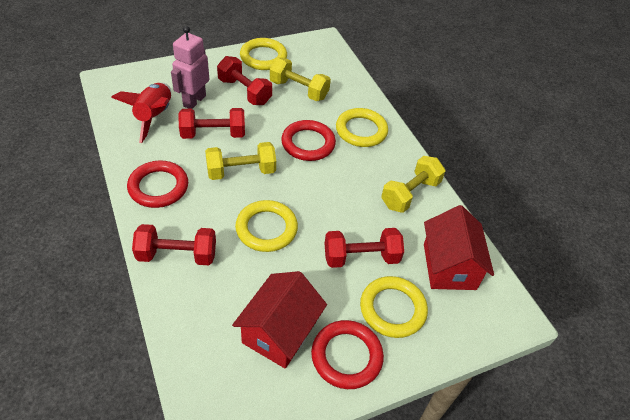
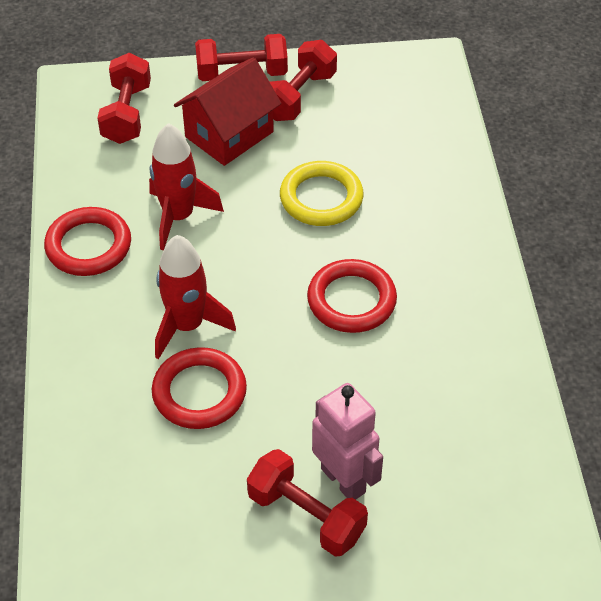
red house: 2 -> 1
red rocket: 1 -> 2
yellow dumbbell: 3 -> 0
yellow ring: 4 -> 1

